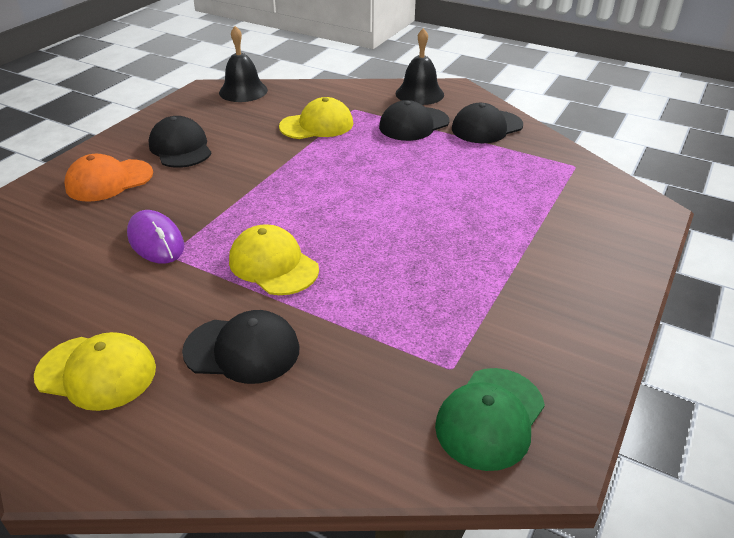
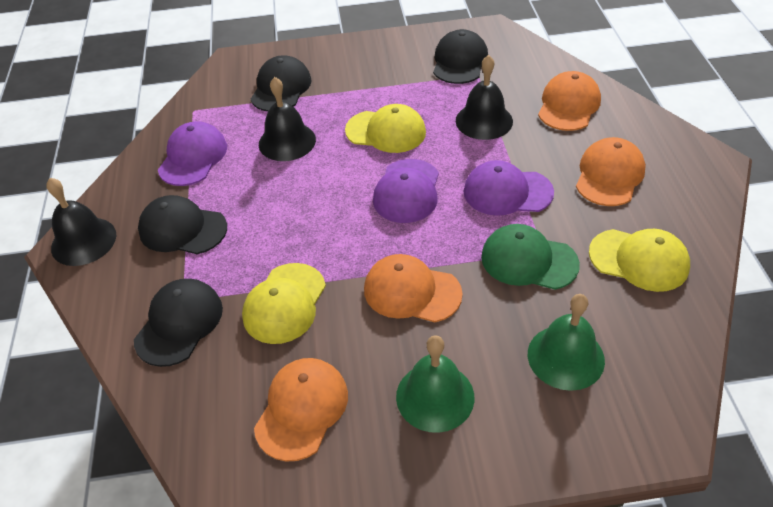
black bell: 2 -> 3
green bell: 0 -> 2
orange cap: 1 -> 4
purple cap: 0 -> 3
purple mouse: 1 -> 0

